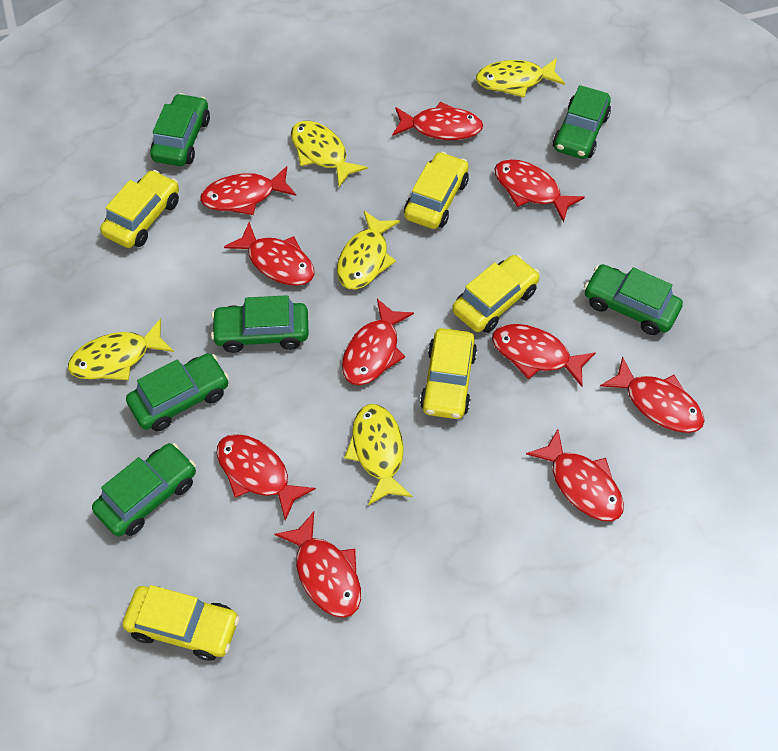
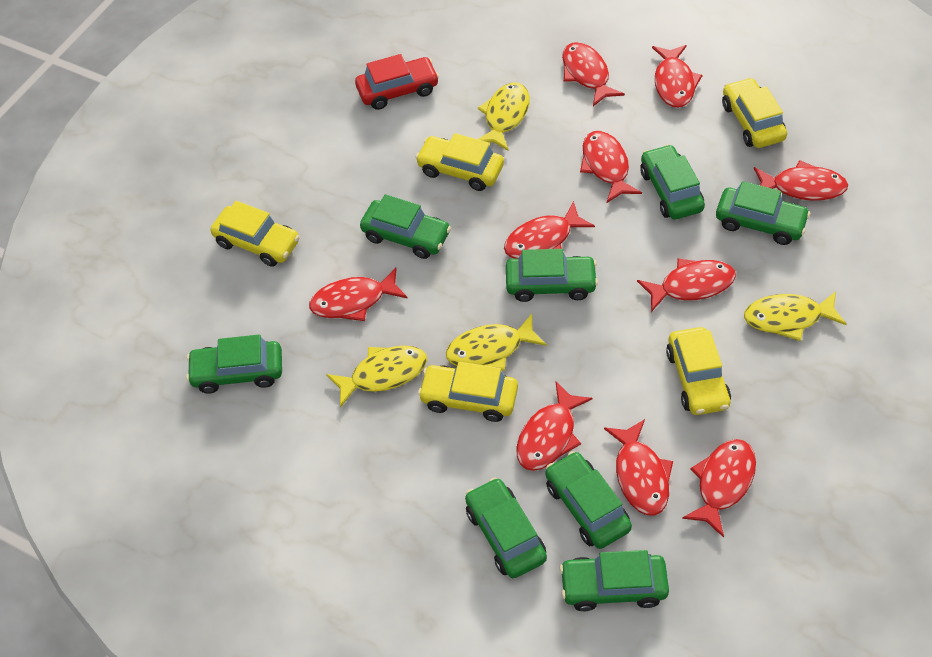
green car: 6 -> 8
red car: 0 -> 1
yellow fish: 5 -> 4

